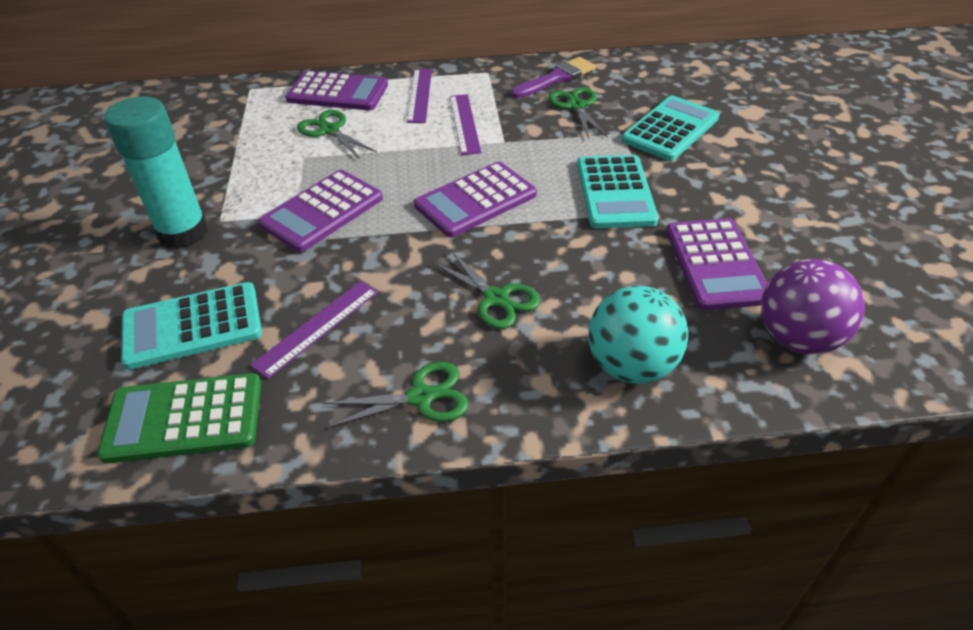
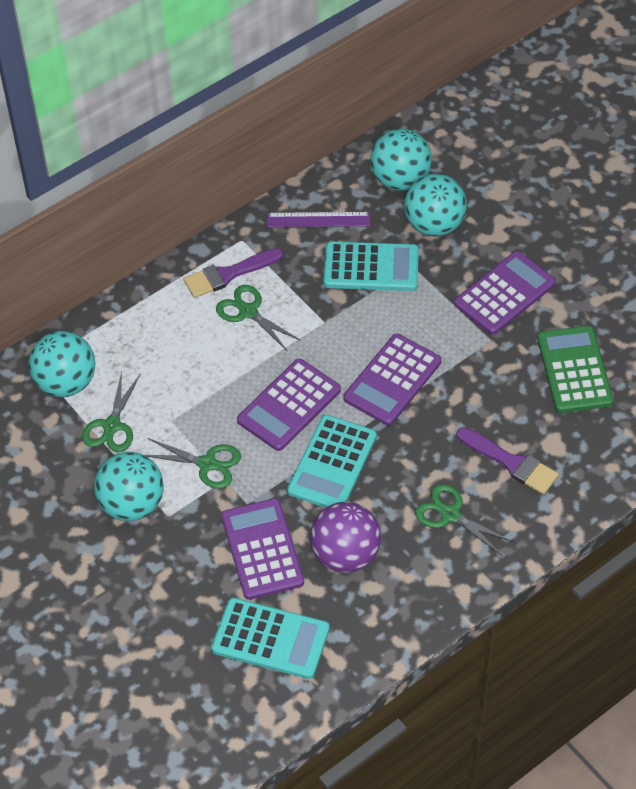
purple brush: 1 -> 2
purple ruler: 3 -> 1
turquoise ball: 1 -> 4
turquoise glue stick: 1 -> 0

